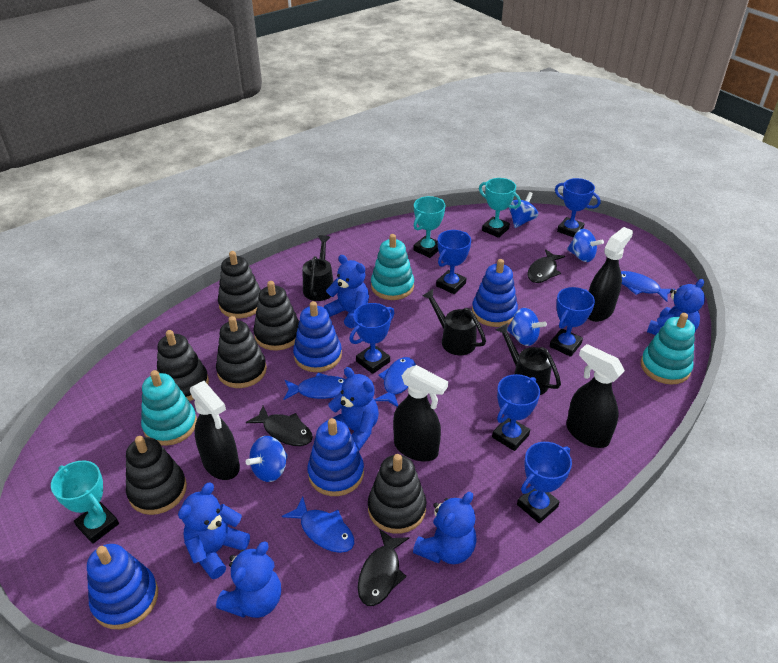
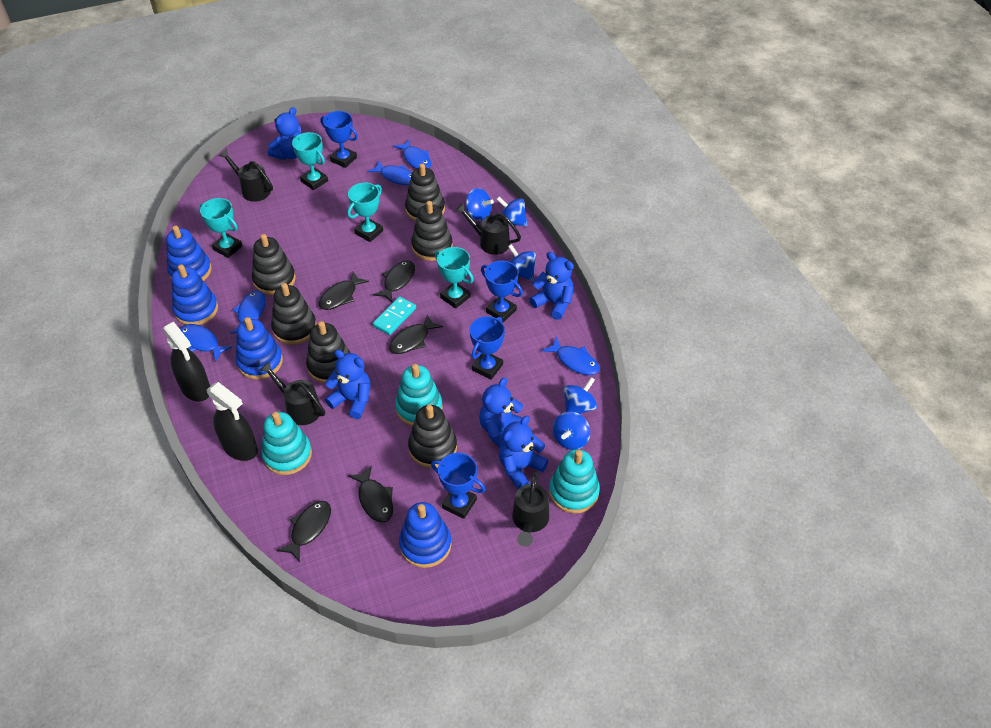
black fish: 3 -> 5
black spray bottle: 4 -> 2
black watering can: 3 -> 4
blue fish: 4 -> 5
blue spinning top: 4 -> 5
blue teddy bear: 6 -> 5
blue trophy: 6 -> 4
turquoise domino: 0 -> 1
turquoise trophy: 3 -> 4

